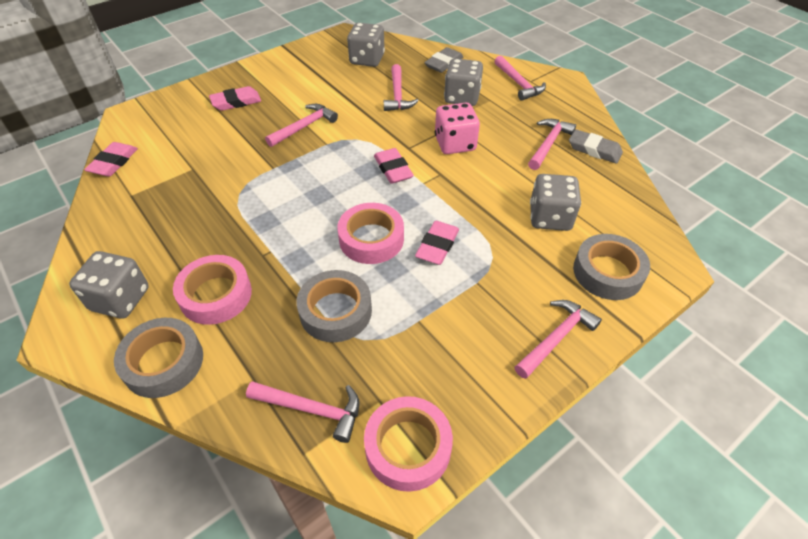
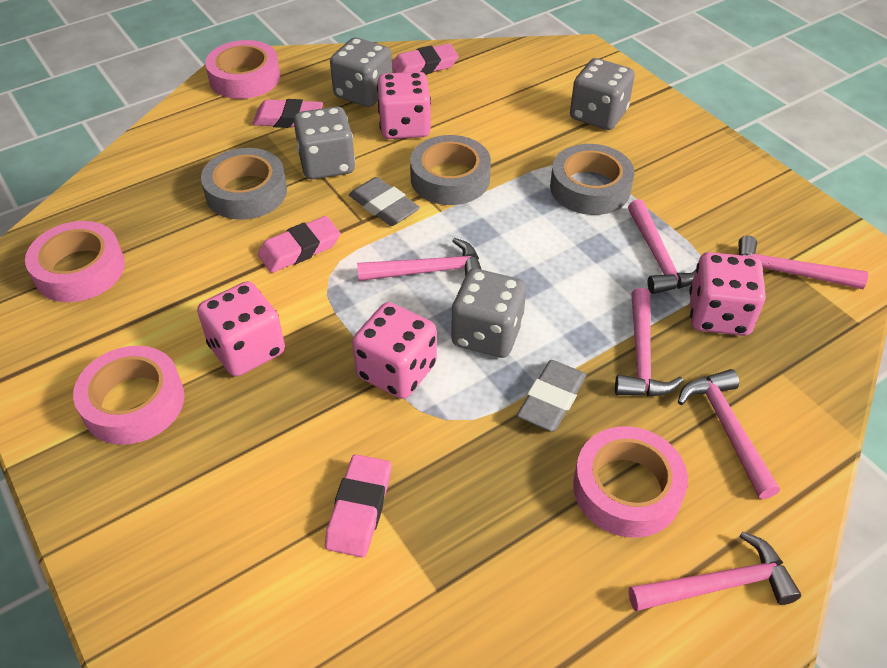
pink dice: 1 -> 4
pink tape: 3 -> 4

